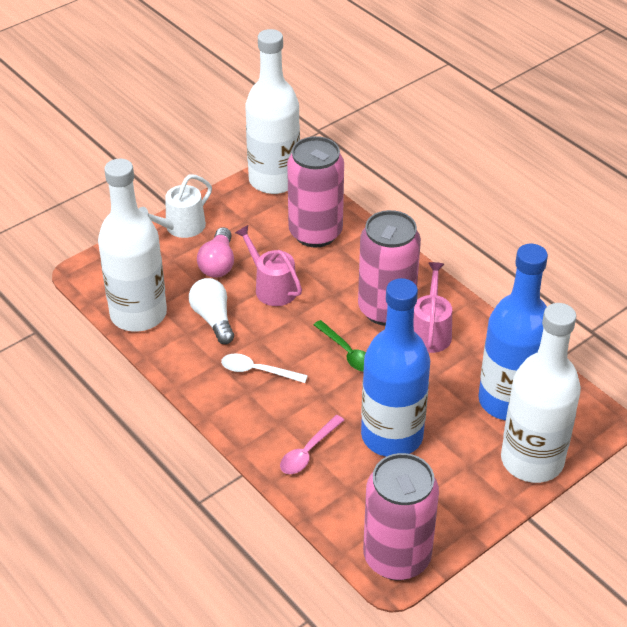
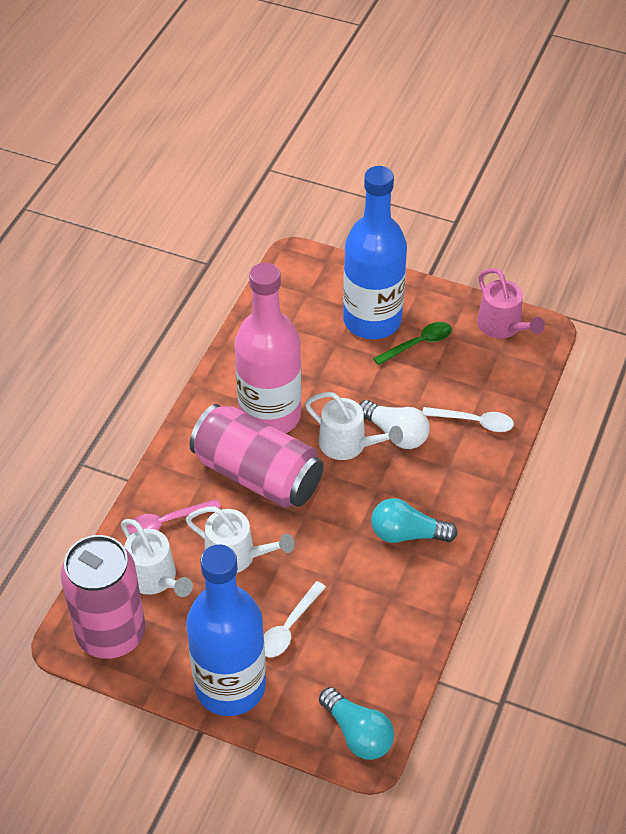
pink bottle: 0 -> 1
pink can: 3 -> 2
pink light bulb: 1 -> 0
pink watering can: 2 -> 1
turquoise light bulb: 0 -> 2
white bottle: 3 -> 0
white spoon: 1 -> 2
white watering can: 1 -> 3

